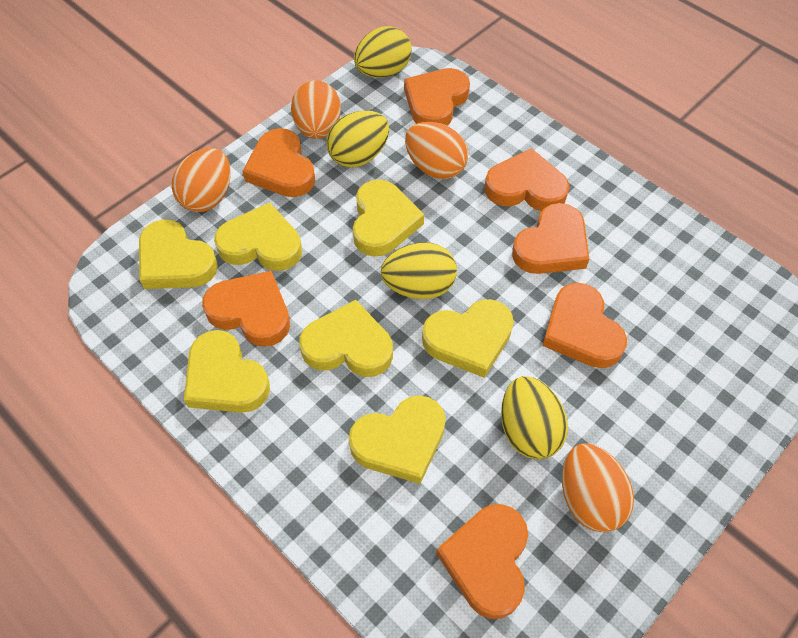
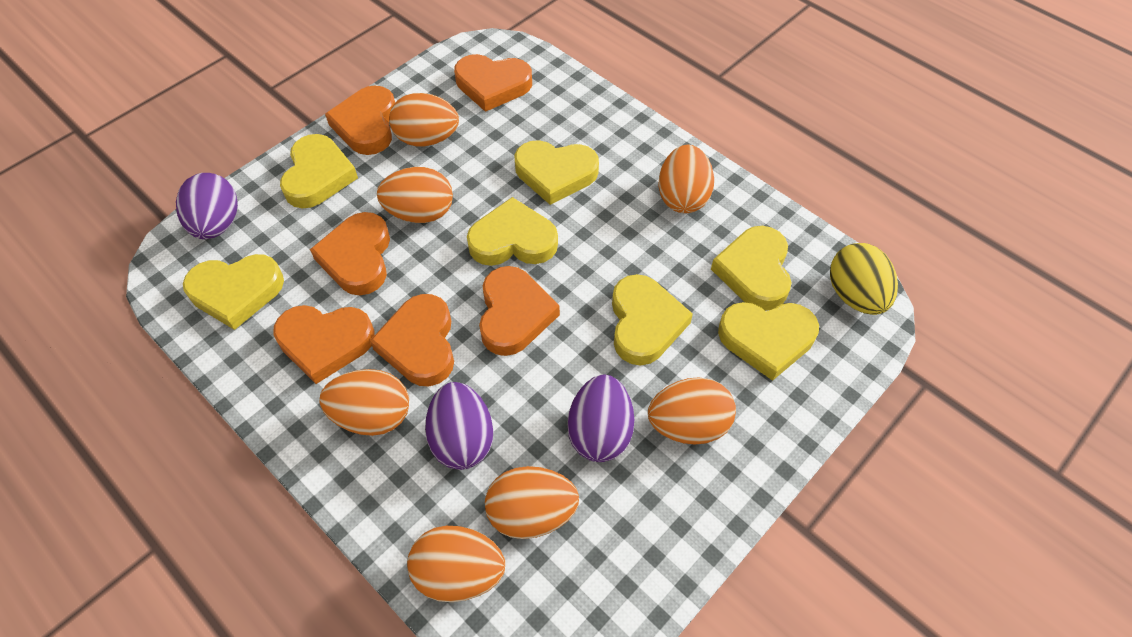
orange egg: 4 -> 7
orange heart: 7 -> 6
purple egg: 0 -> 3
yellow egg: 4 -> 1

